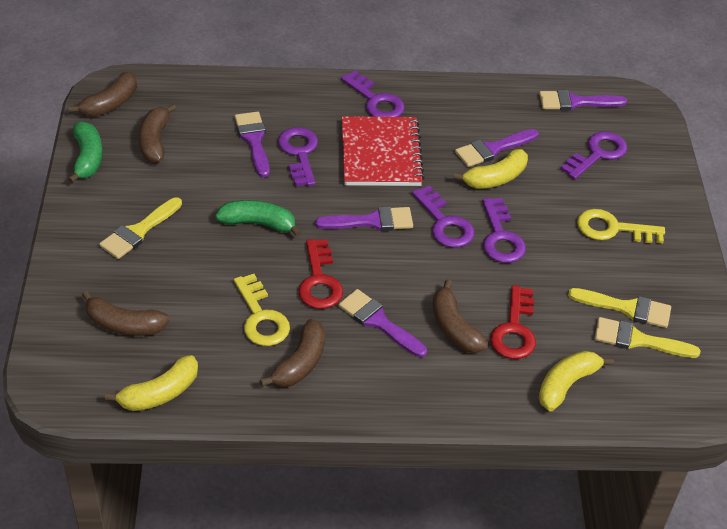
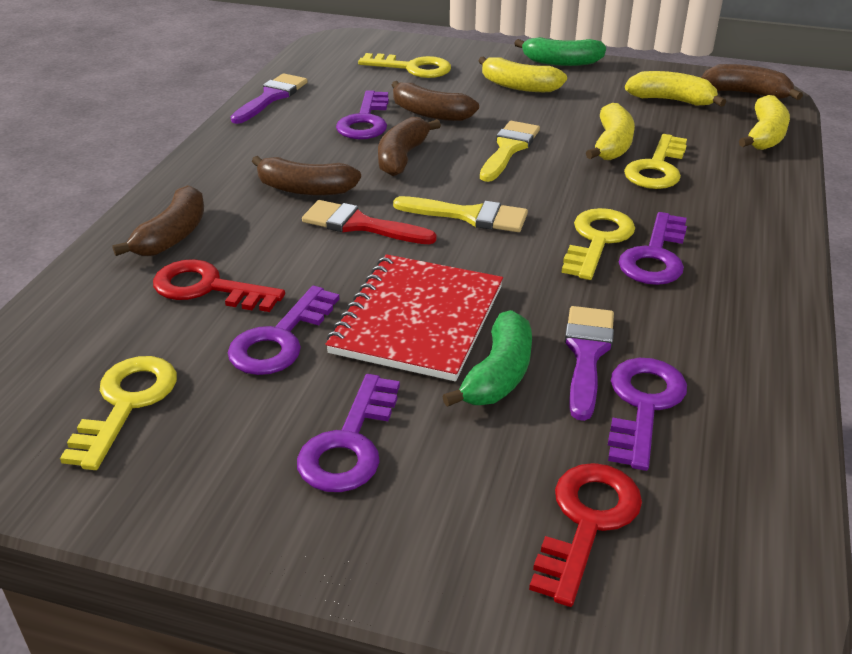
purple brush: 5 -> 2
red brush: 0 -> 1
yellow banana: 3 -> 4
yellow brush: 3 -> 2
yellow key: 2 -> 4

